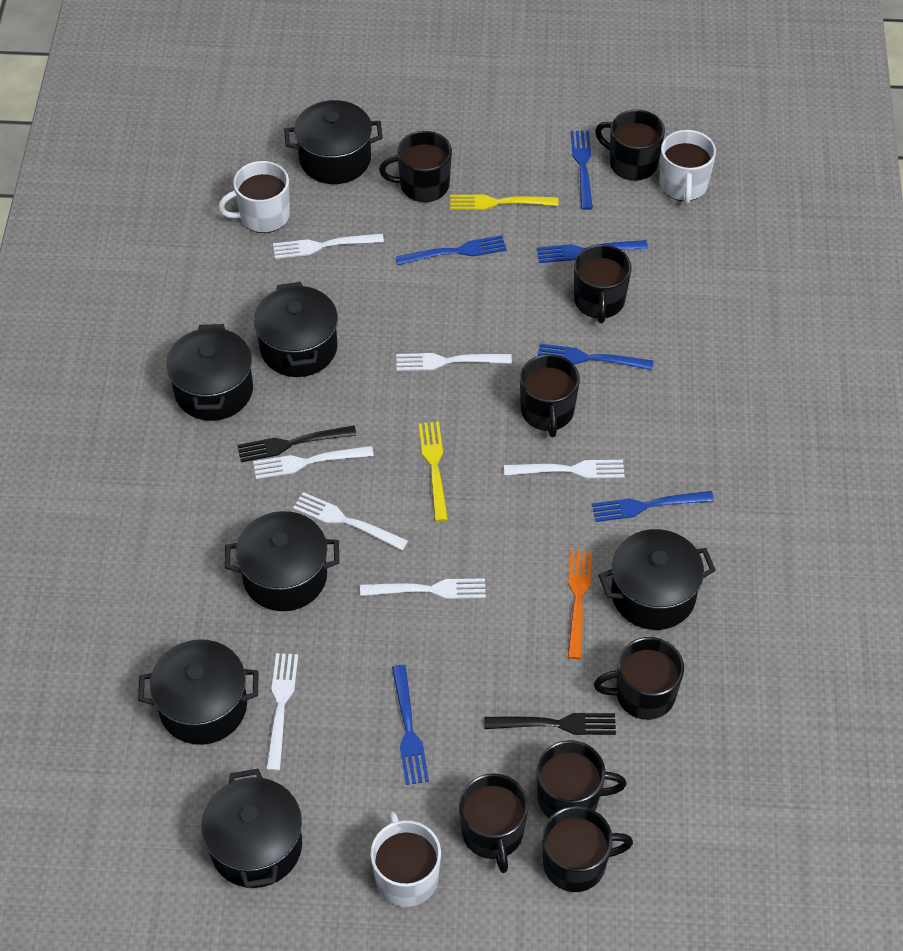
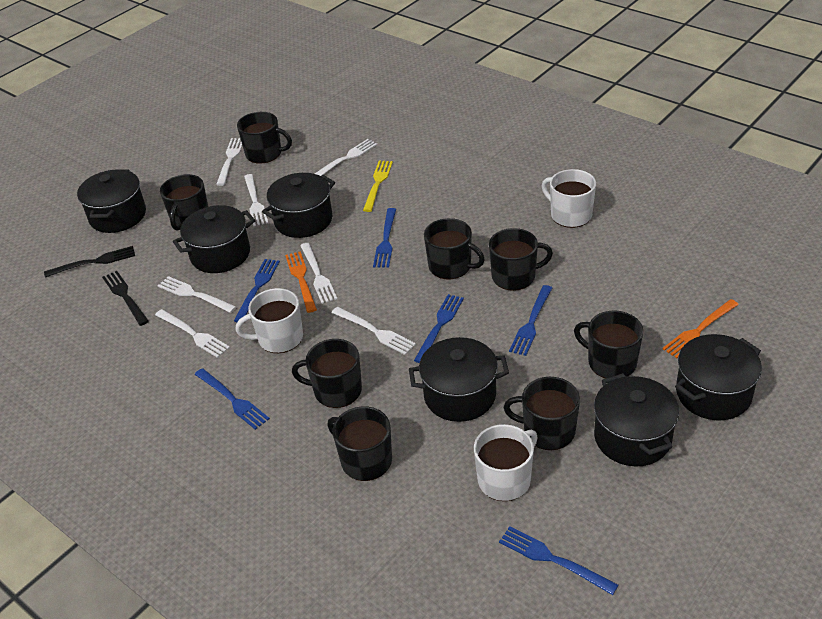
black pot: 7 -> 6
orange fork: 1 -> 2
yellow fork: 2 -> 1

